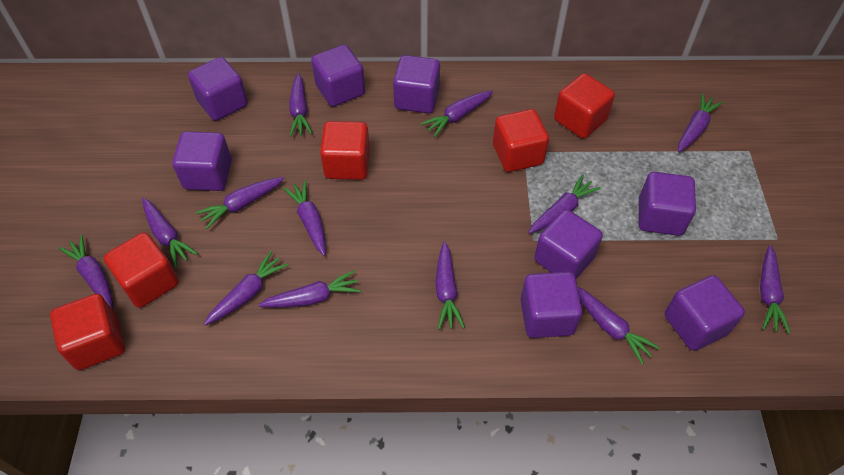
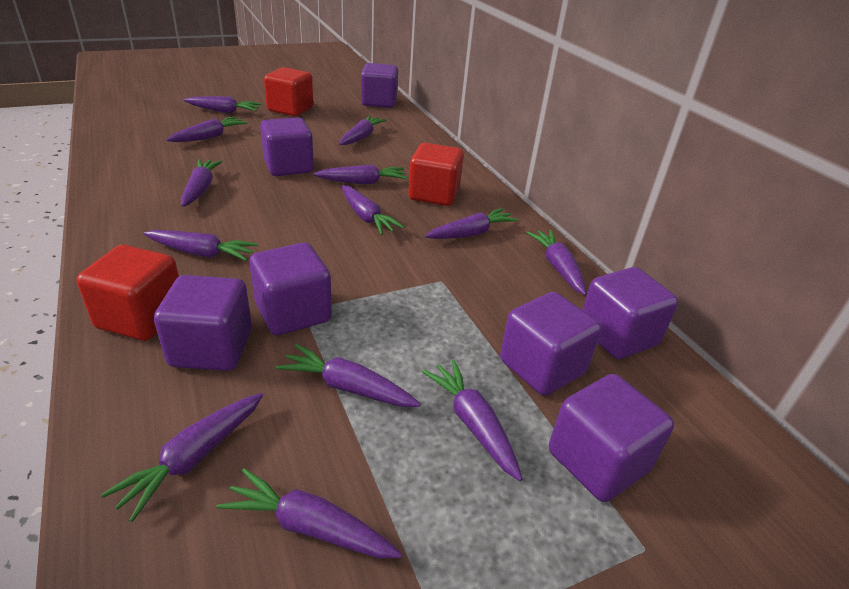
purple cube: 8 -> 7
red cube: 5 -> 3

